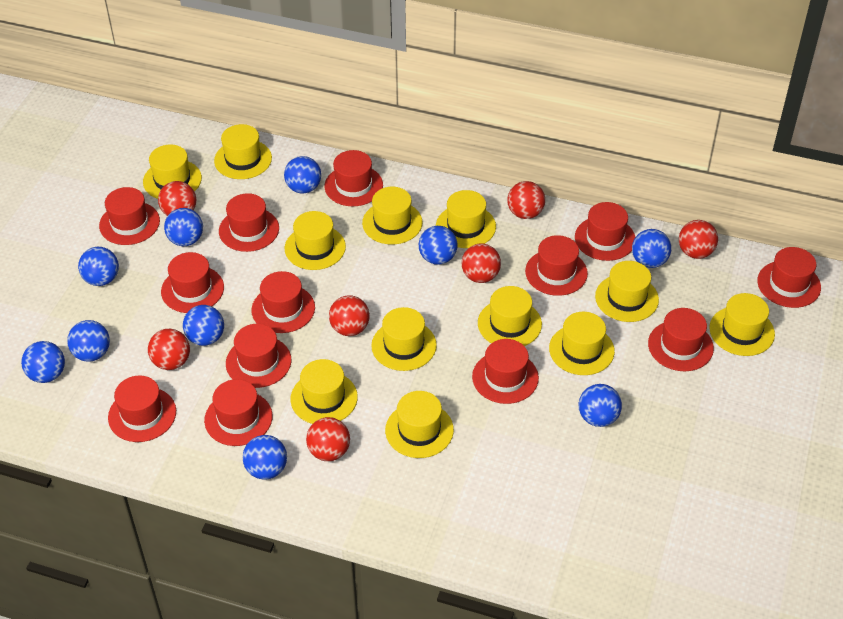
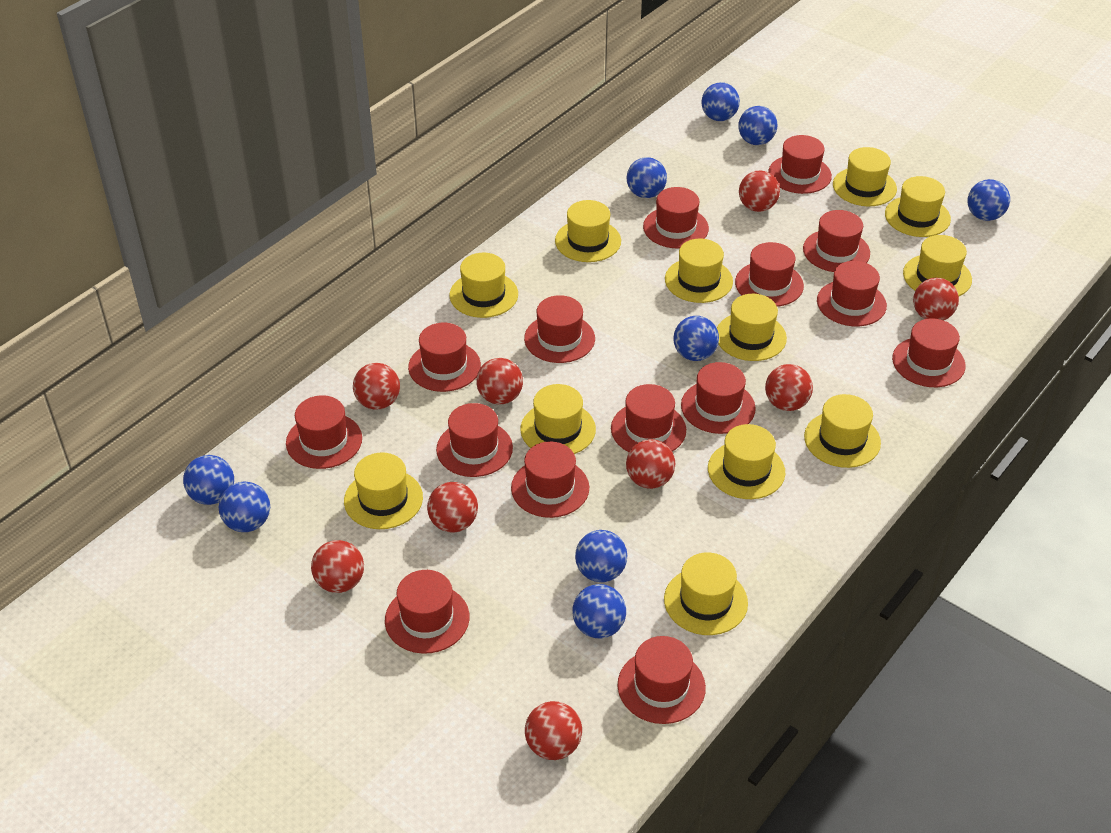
blue ball: 10 -> 9
red ball: 7 -> 9
red hat: 13 -> 15

